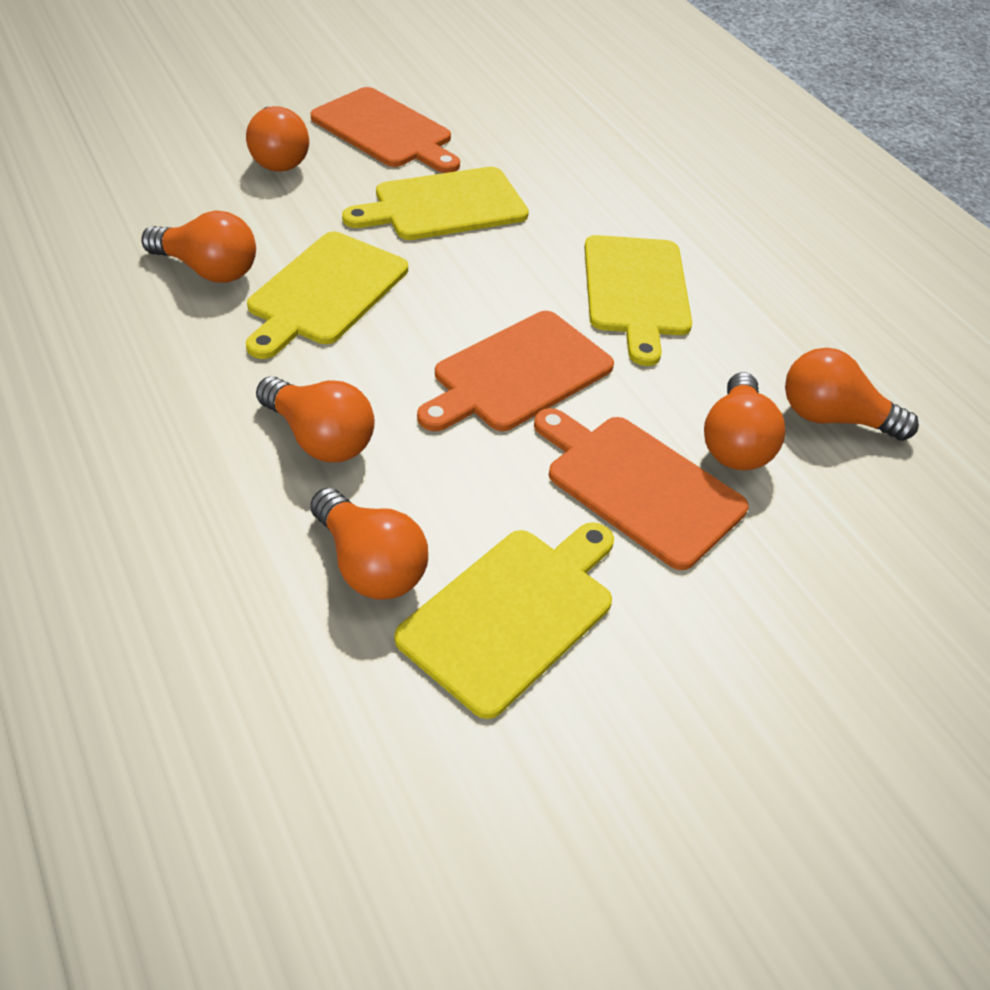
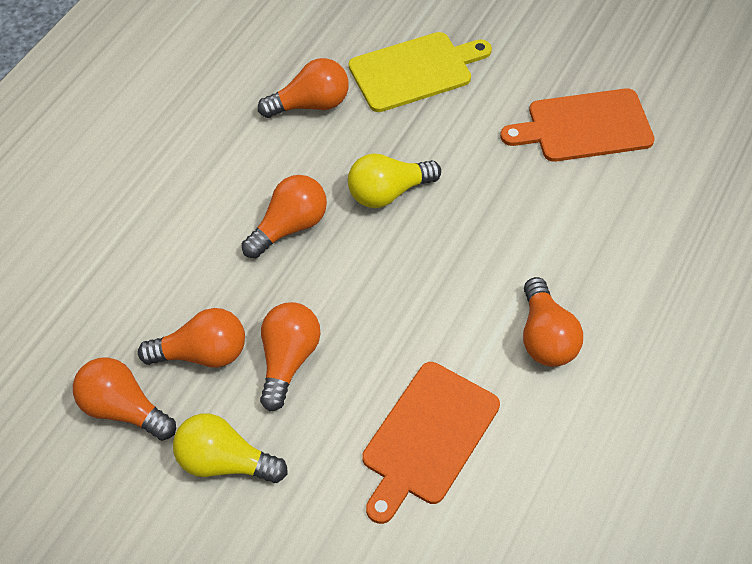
orange cutting board: 3 -> 2
yellow cutting board: 4 -> 1
yellow light bulb: 0 -> 2

